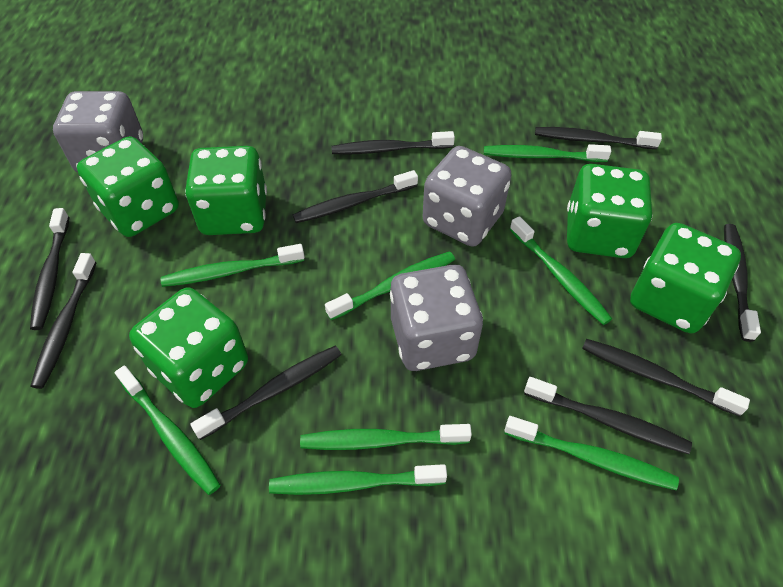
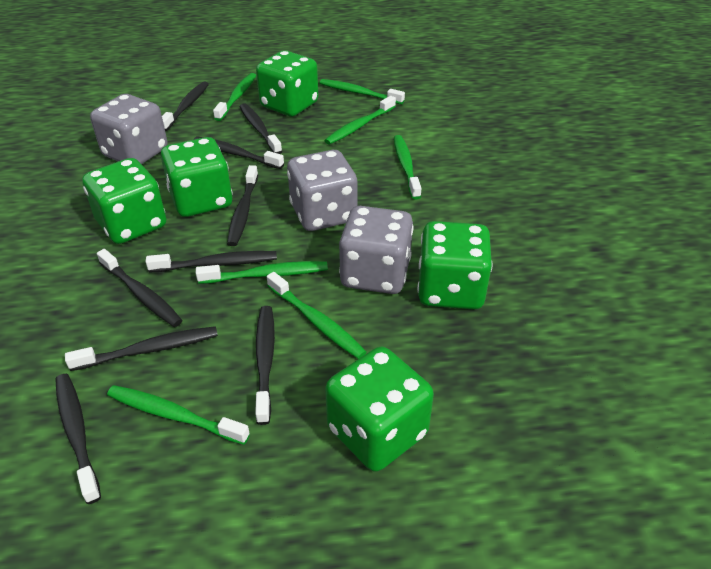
green toothbrush: 8 -> 7

